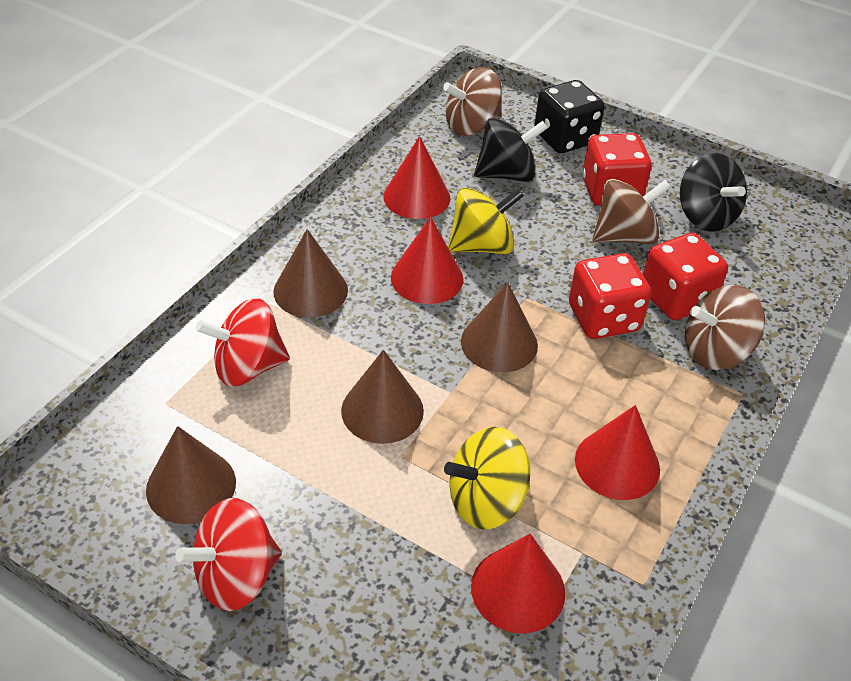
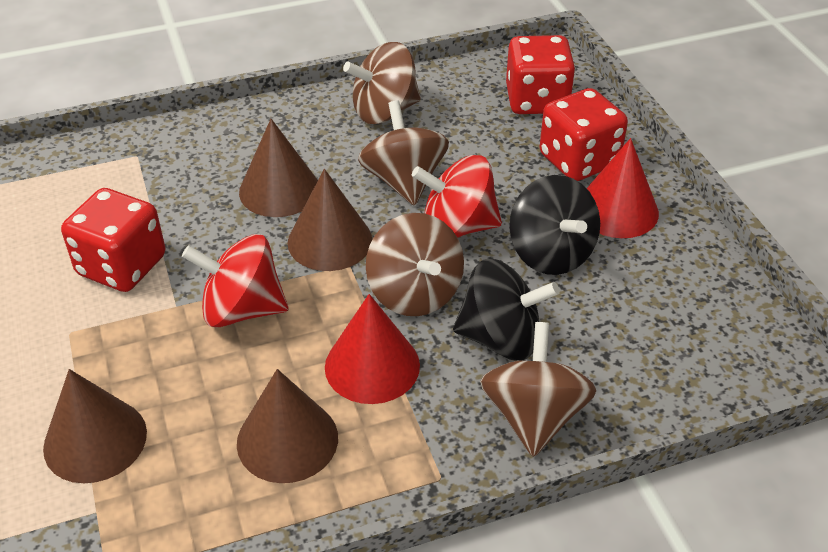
black dice: 1 -> 0
brown spinning top: 3 -> 4
red cone: 4 -> 2
yellow spinning top: 2 -> 0

